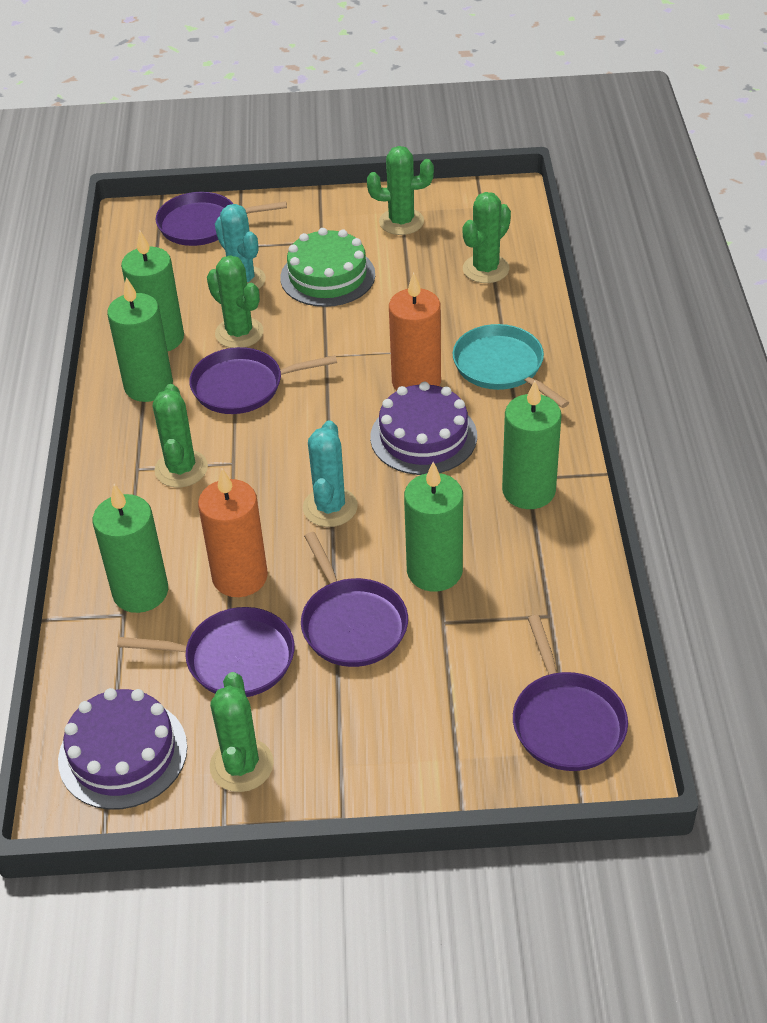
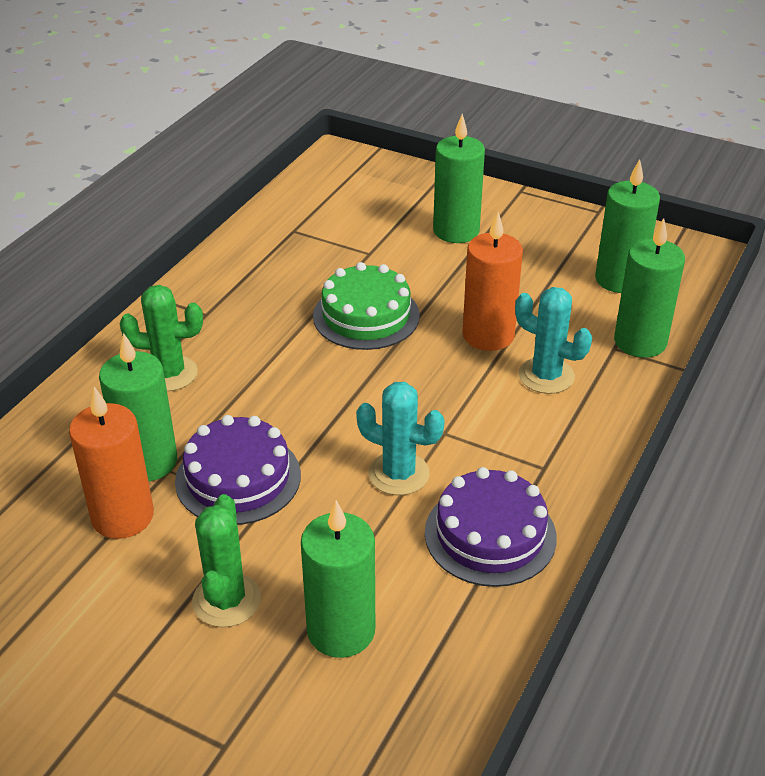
green cactus: 5 -> 2
purple pan: 5 -> 0
turquoise pan: 1 -> 0

